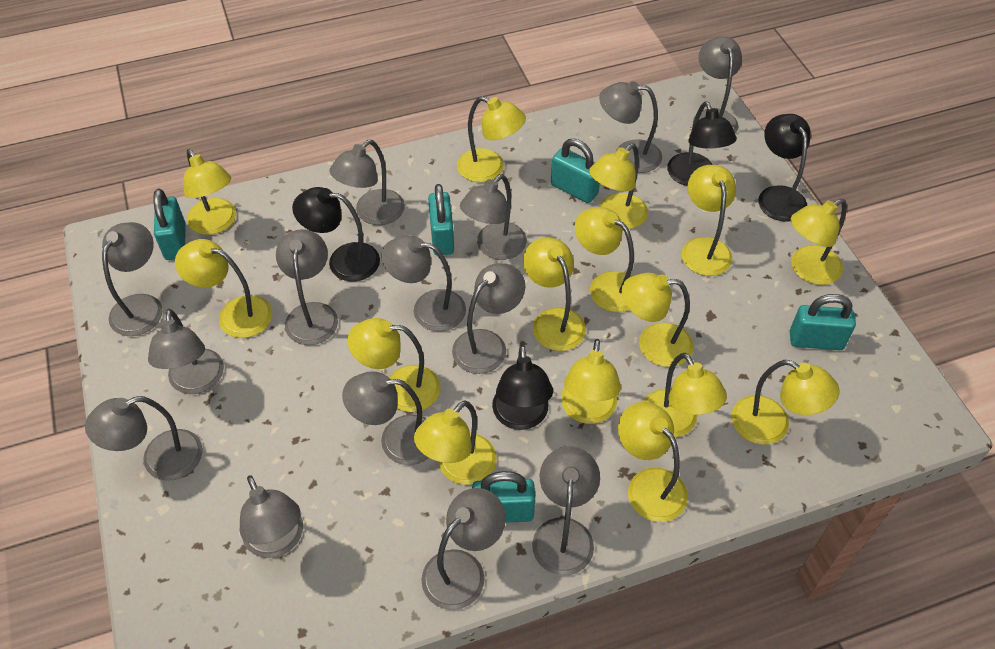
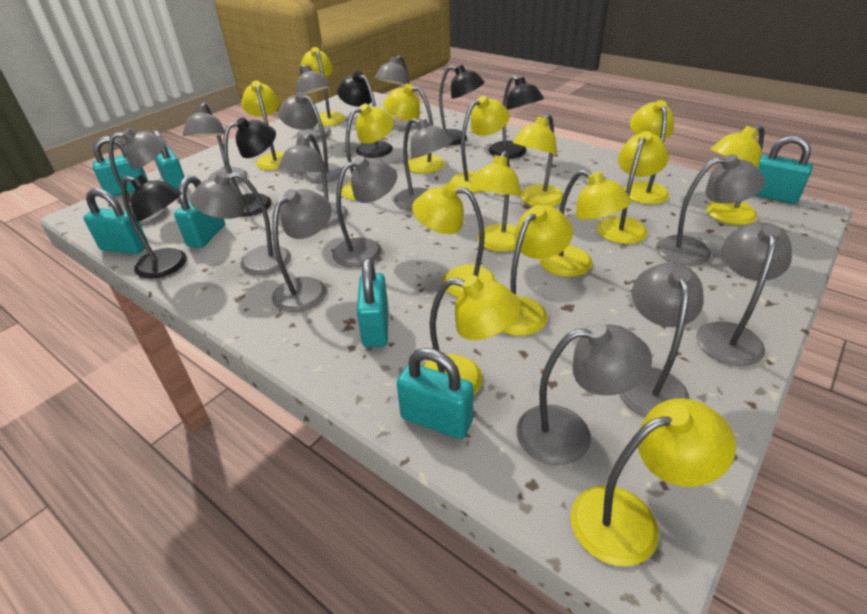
black lamp: 4 -> 5
turquoise padlock: 5 -> 7

